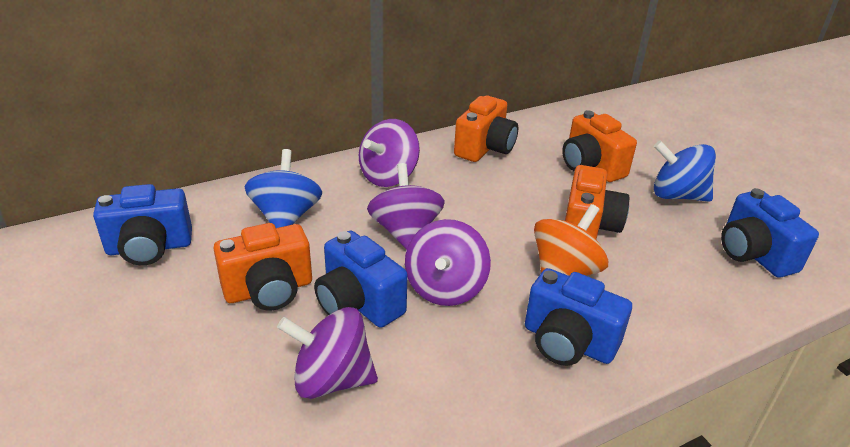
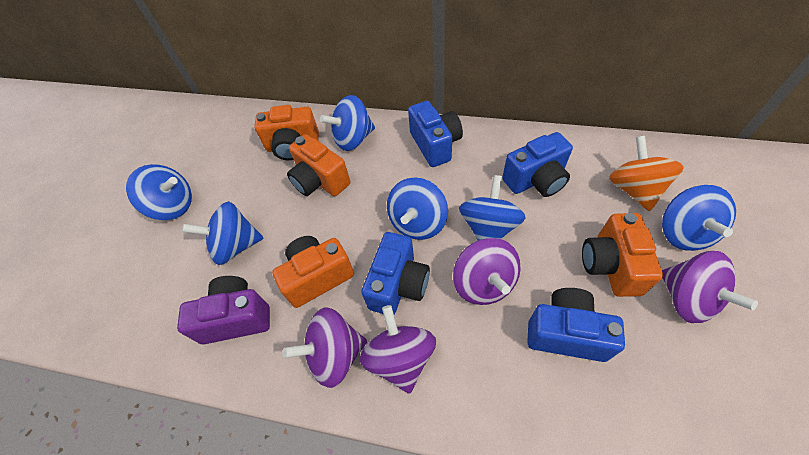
blue spinning top: 2 -> 6
purple camera: 0 -> 1

